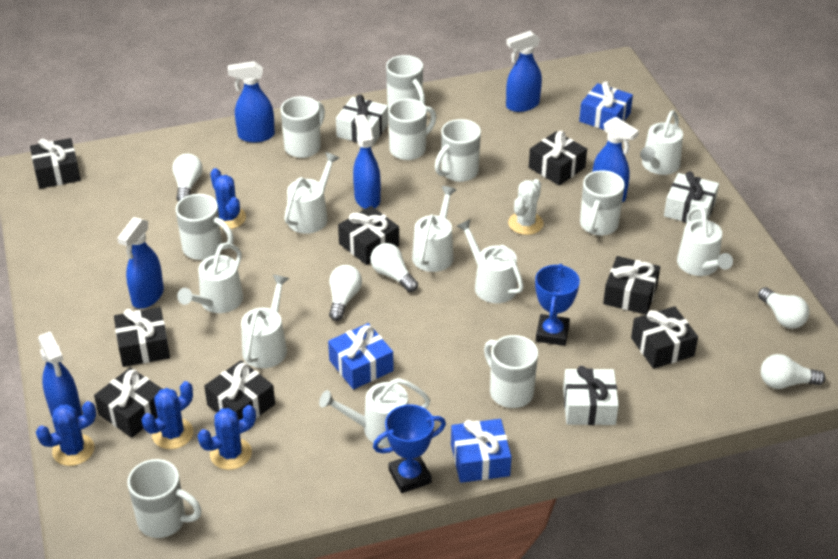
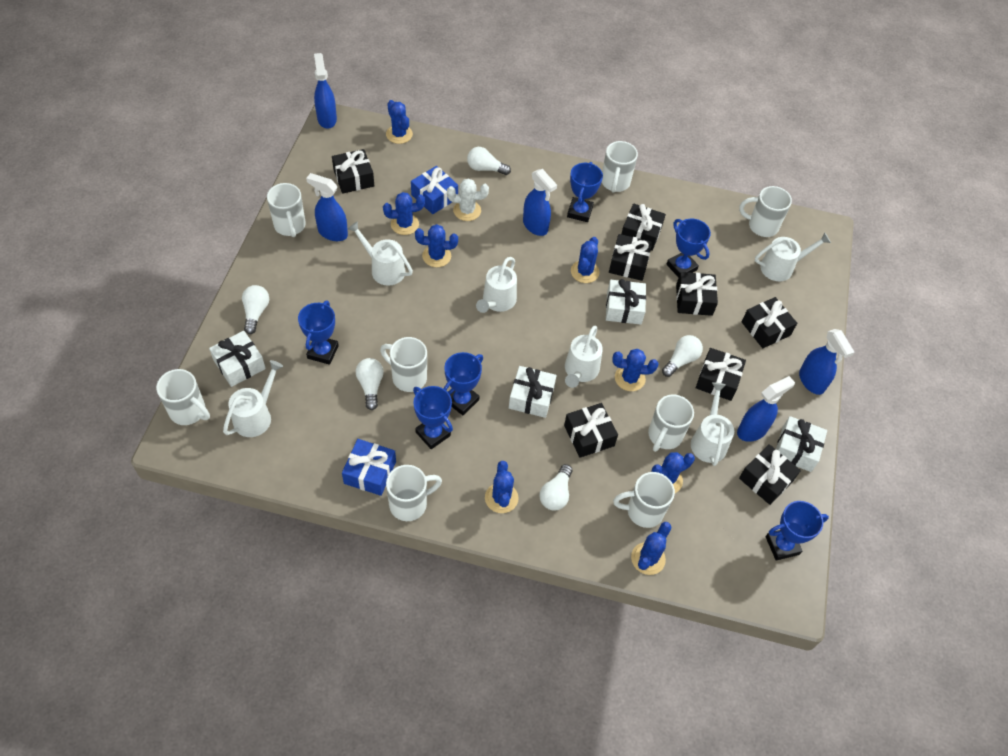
blue cactus: 4 -> 8
blue gift: 3 -> 2
blue spray bottle: 6 -> 5
blue trophy: 2 -> 6
white gift: 3 -> 4
white watering can: 8 -> 6

